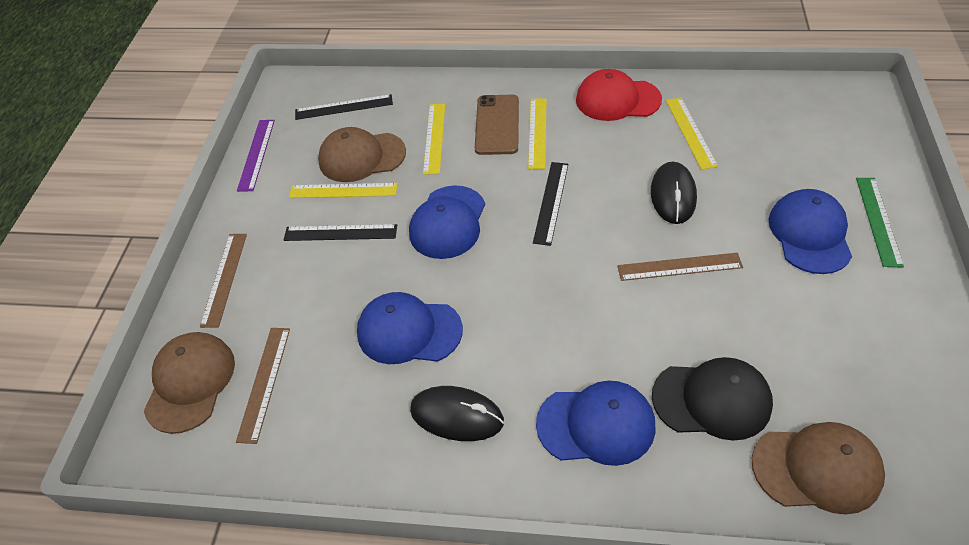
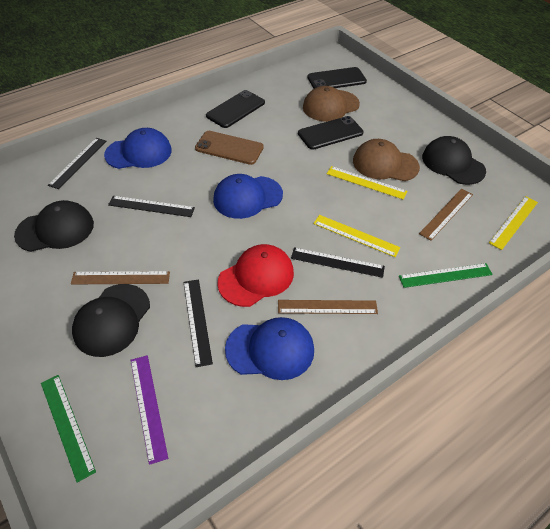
black cap: 1 -> 3
black mouse: 2 -> 0
black phone: 0 -> 3
black ruler: 3 -> 4
blue cap: 4 -> 3
brown cap: 3 -> 2
green ruler: 1 -> 2
yellow ruler: 4 -> 3

